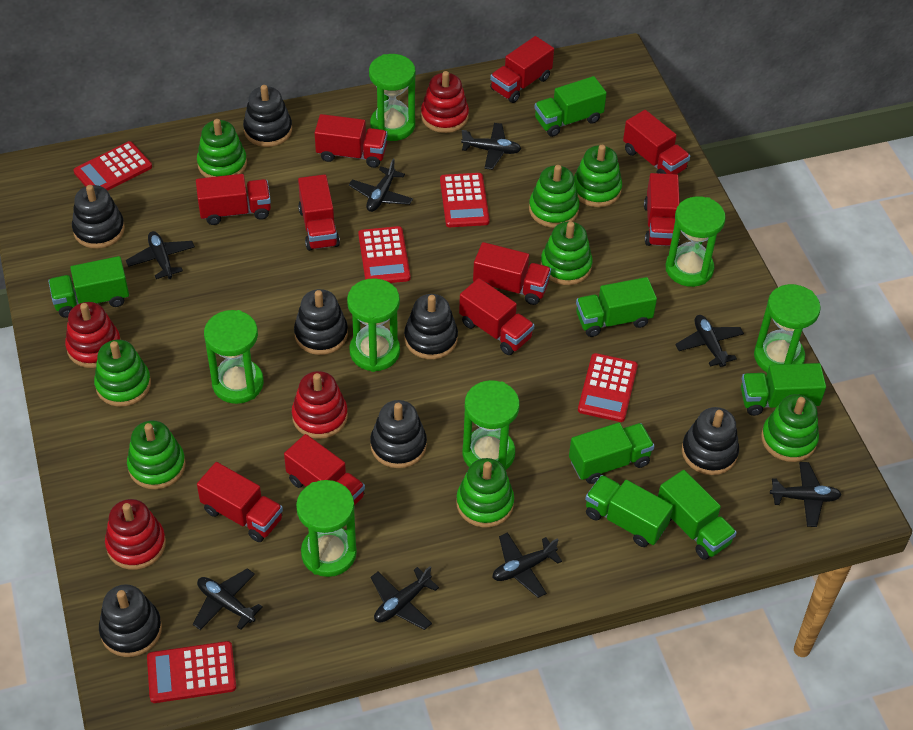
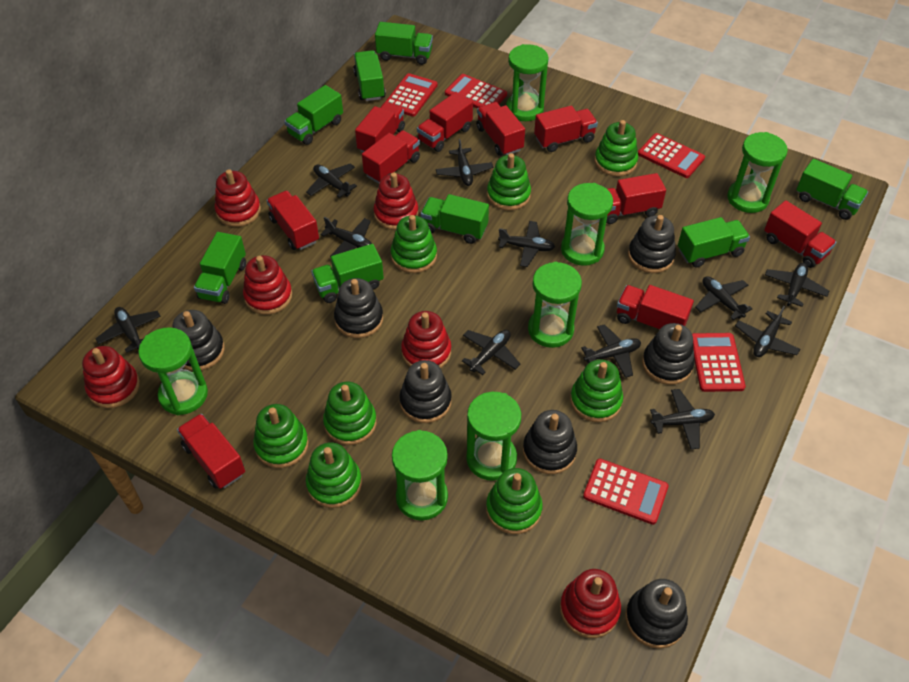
black plane: 8 -> 11
green truck: 7 -> 8
red stacking toy: 4 -> 6

